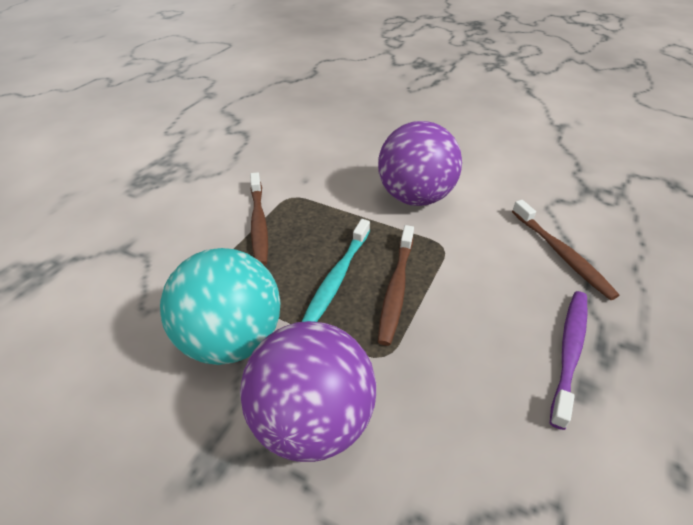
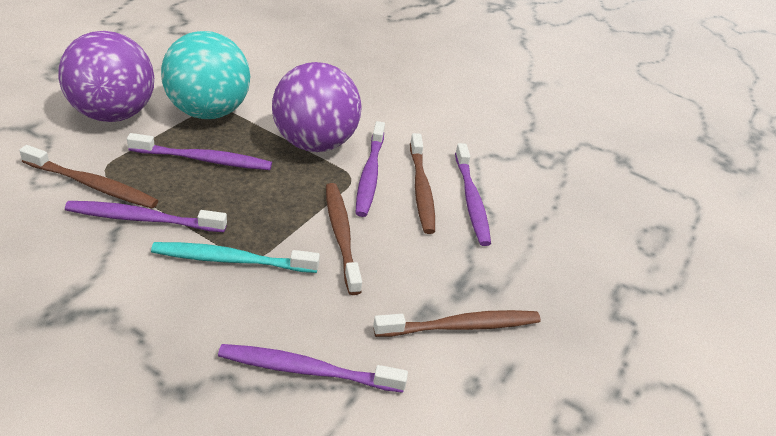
brown toothbrush: 3 -> 4
purple toothbrush: 1 -> 5

